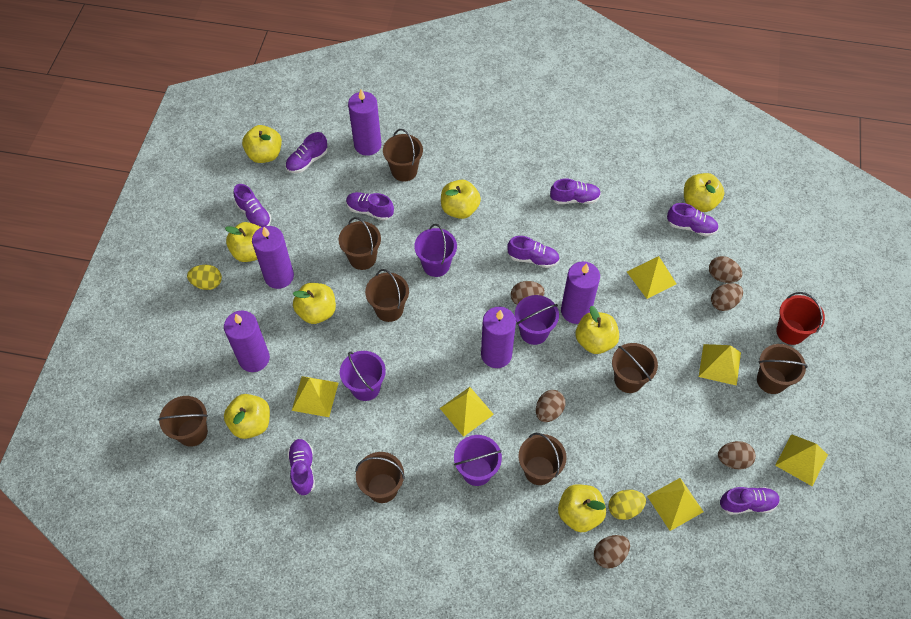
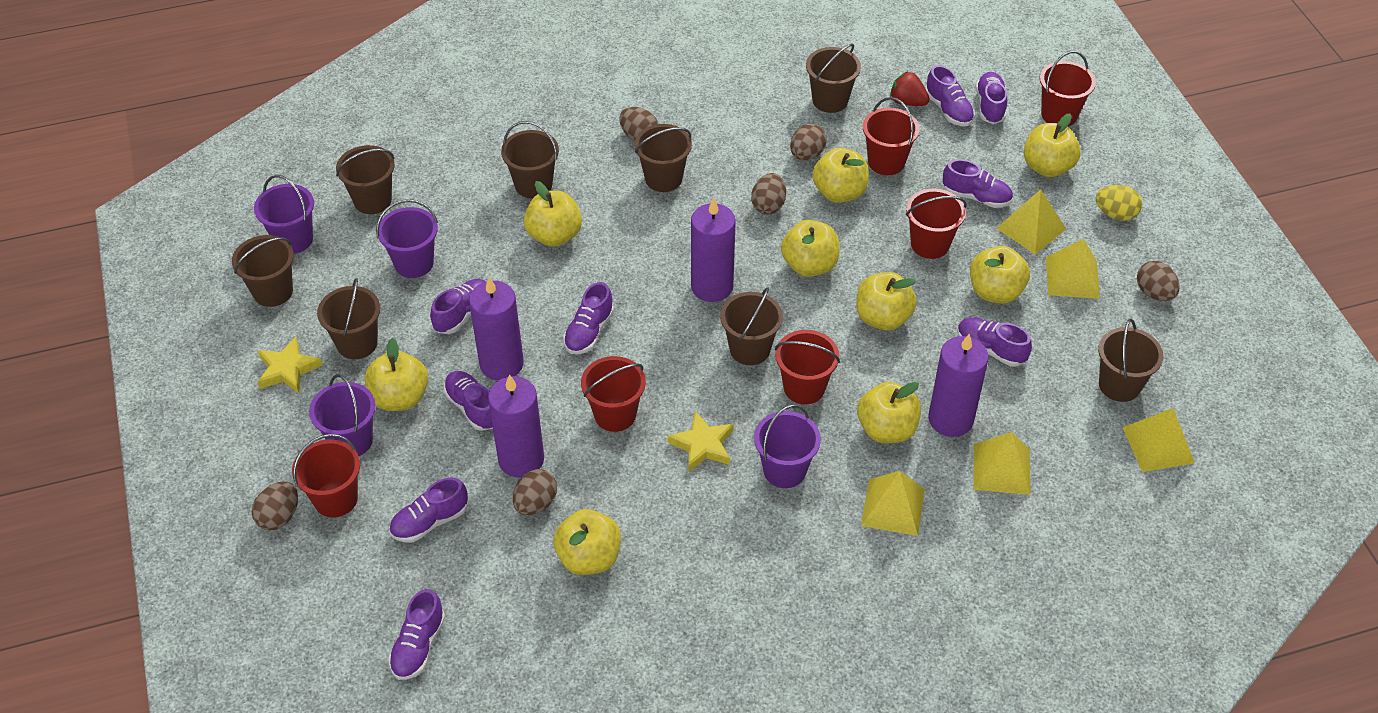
purple candle: 5 -> 4
purple shoe: 8 -> 9
red bucket: 1 -> 6
red strawberry: 0 -> 1
yellow apple: 8 -> 9
yellow egg: 2 -> 1
yellow pyramid: 6 -> 5
yellow star: 0 -> 2

